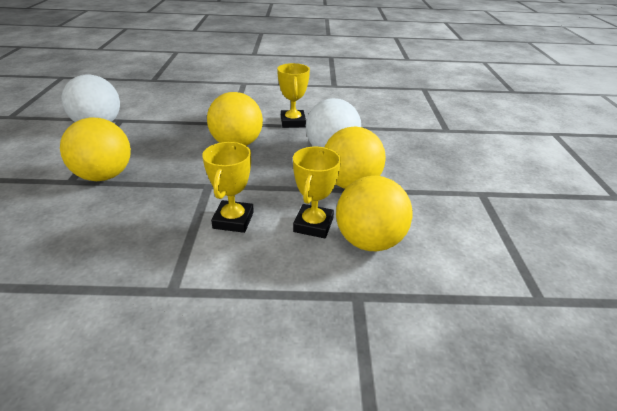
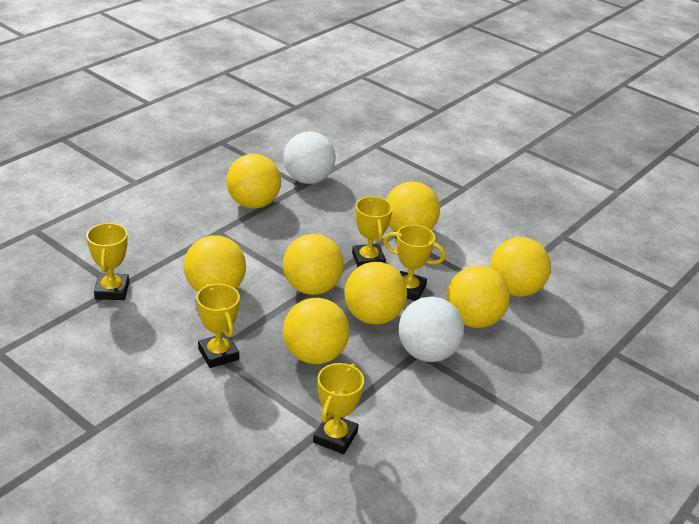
yellow ball: 4 -> 8
yellow trophy: 3 -> 5

